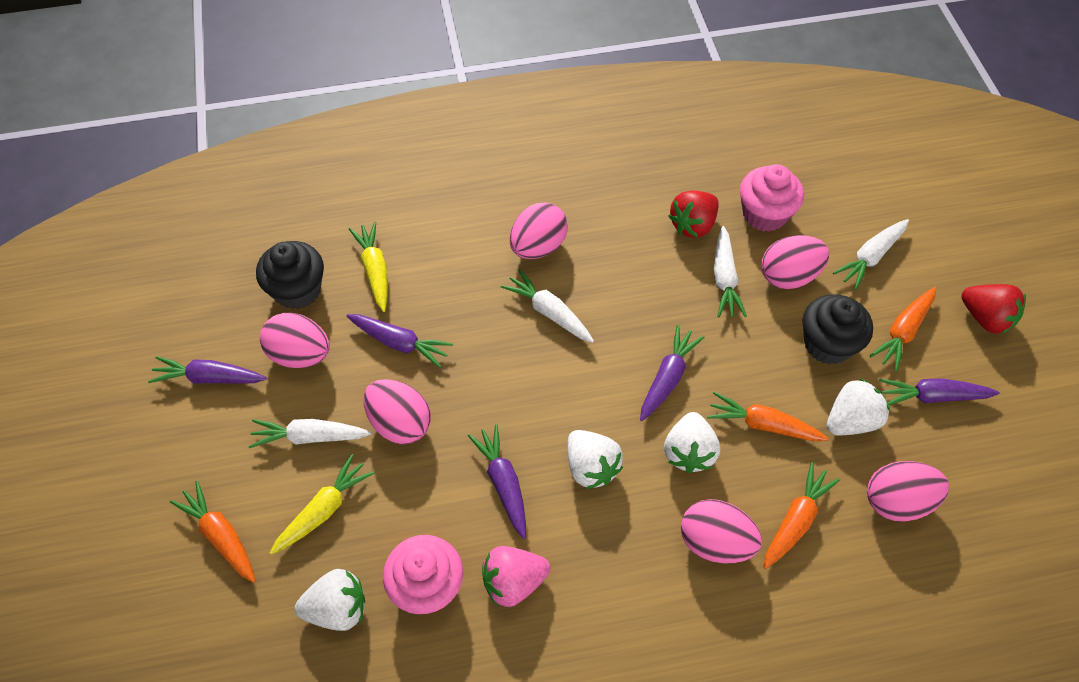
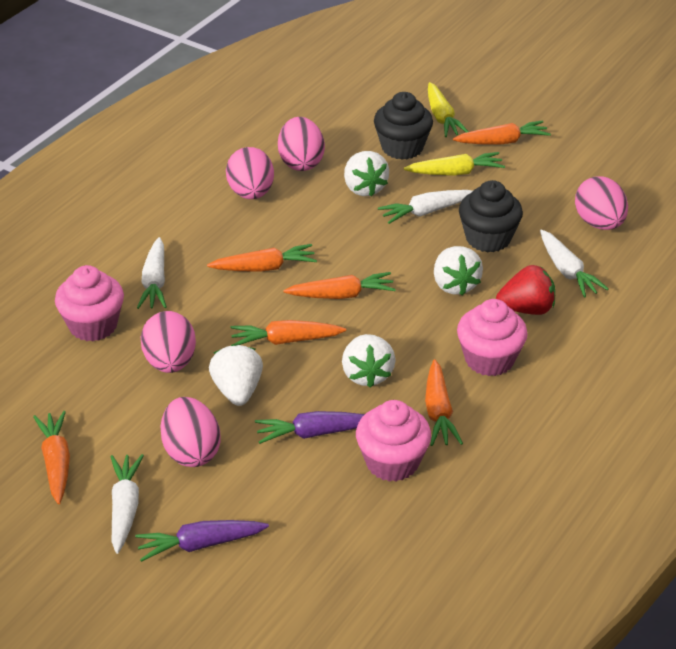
orange carrot: 4 -> 6
pink cupcake: 2 -> 3
pink egg: 6 -> 5
pink strawberry: 1 -> 0
purple carrot: 5 -> 2
red strawberry: 2 -> 1

